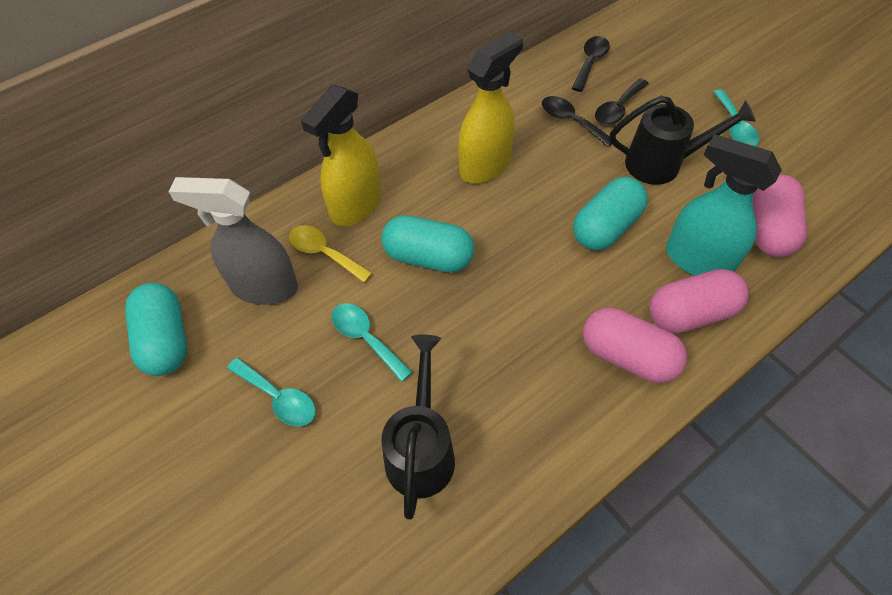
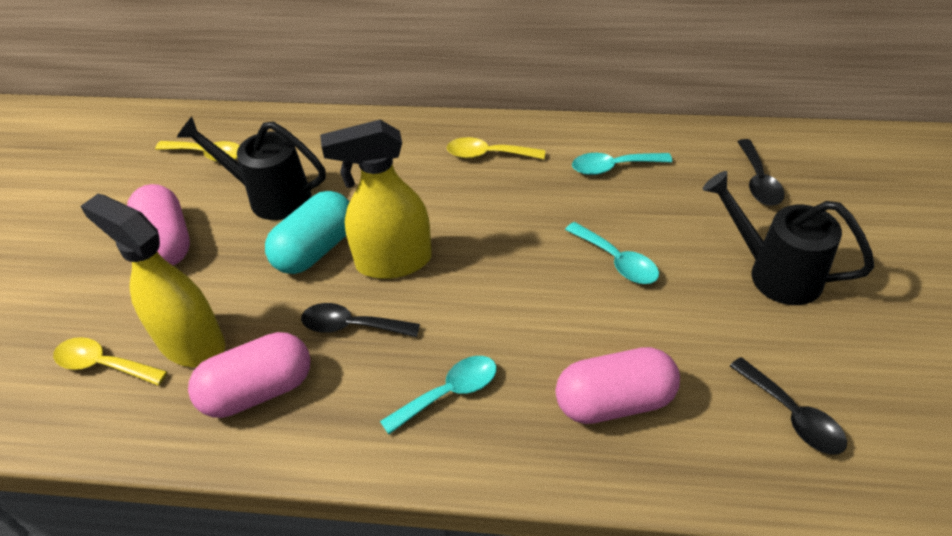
grey spray bottle: 1 -> 0
turquoise capsule: 3 -> 1
turquoise spray bottle: 1 -> 0
yellow spoon: 1 -> 3

